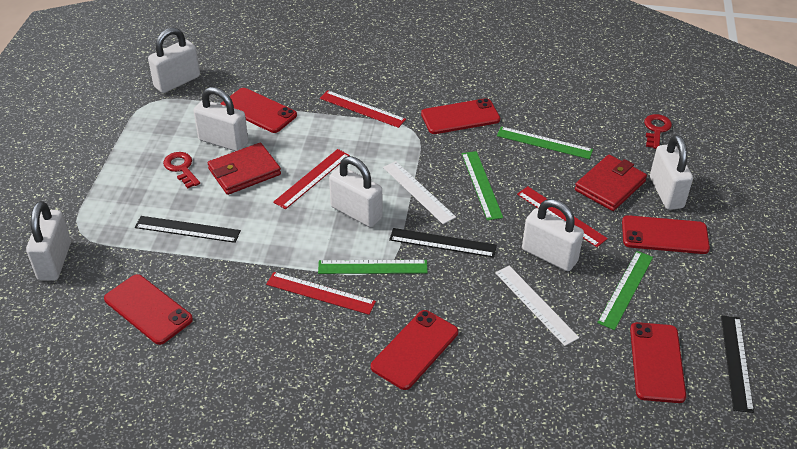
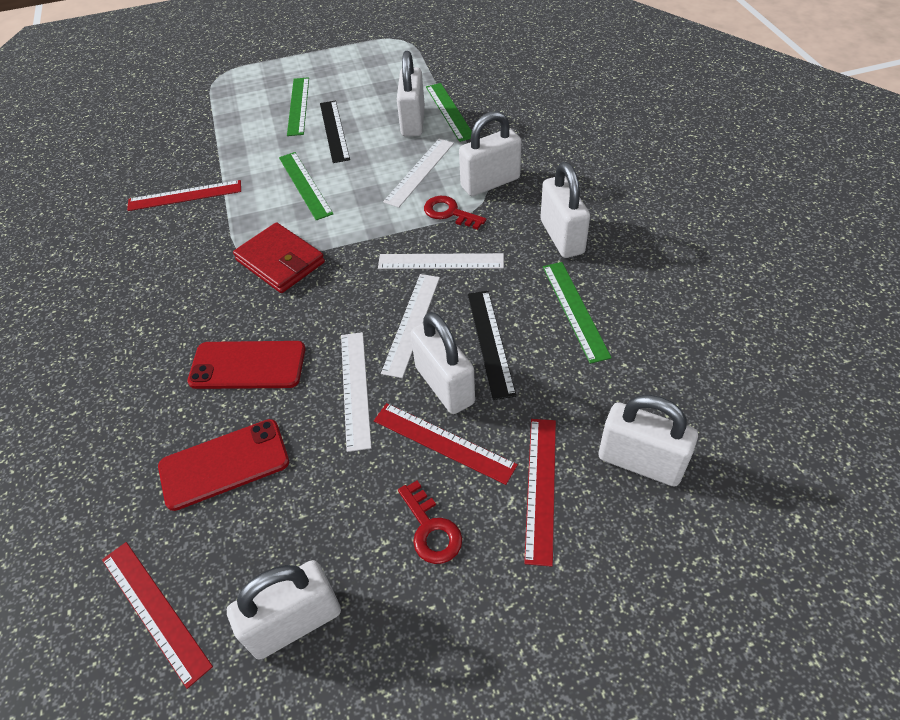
black ruler: 3 -> 2
red phone: 6 -> 2
red wallet: 2 -> 1
white ruler: 2 -> 4

